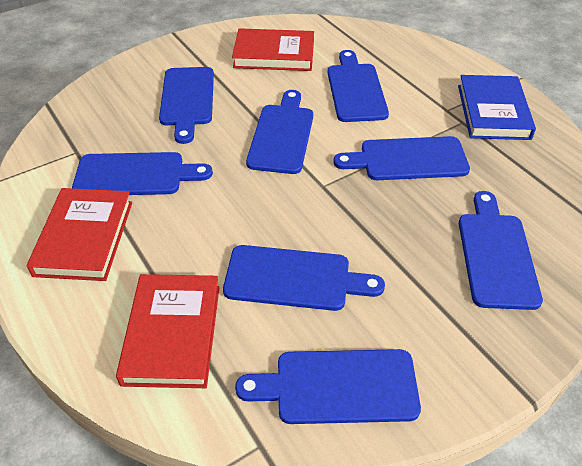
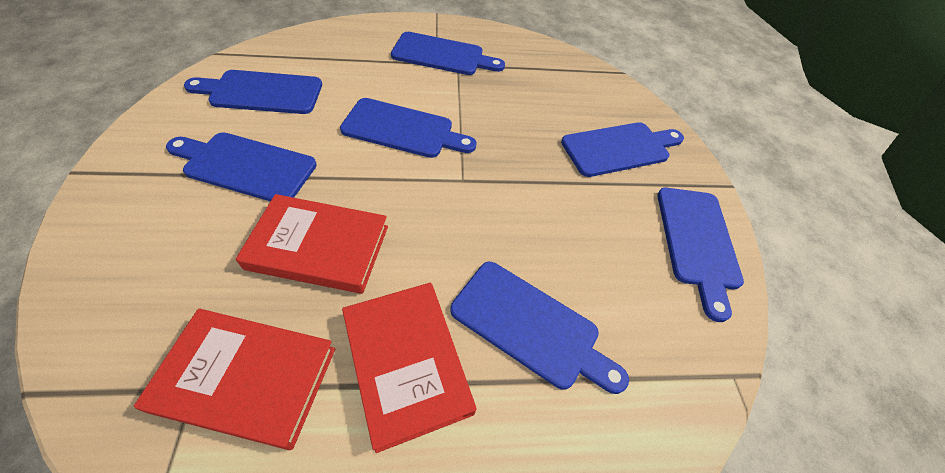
blue book: 1 -> 0
blue cutting board: 8 -> 7

